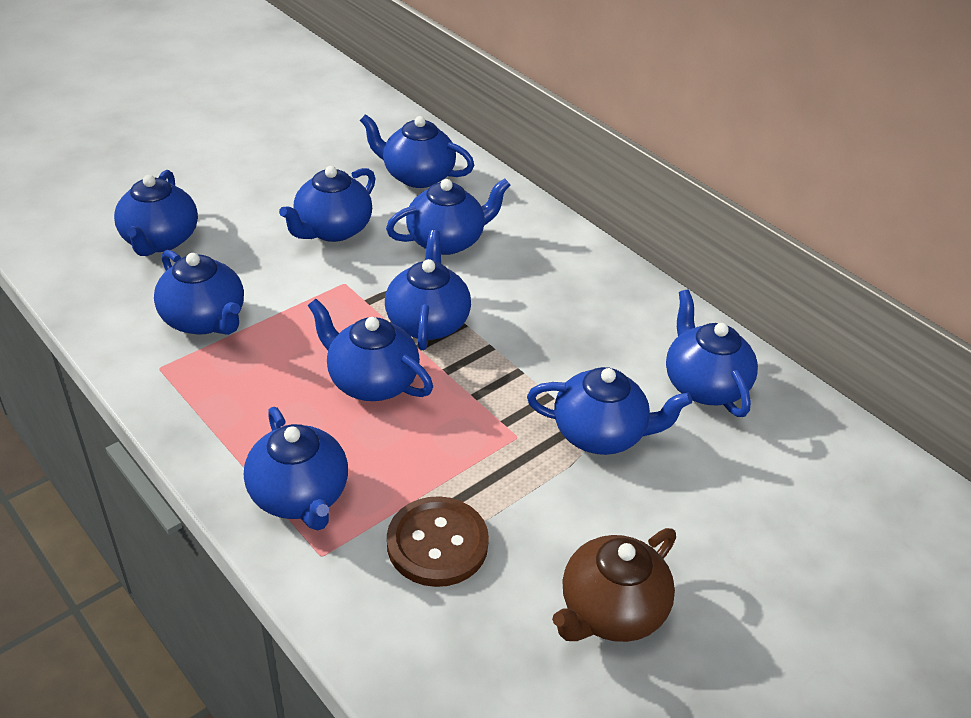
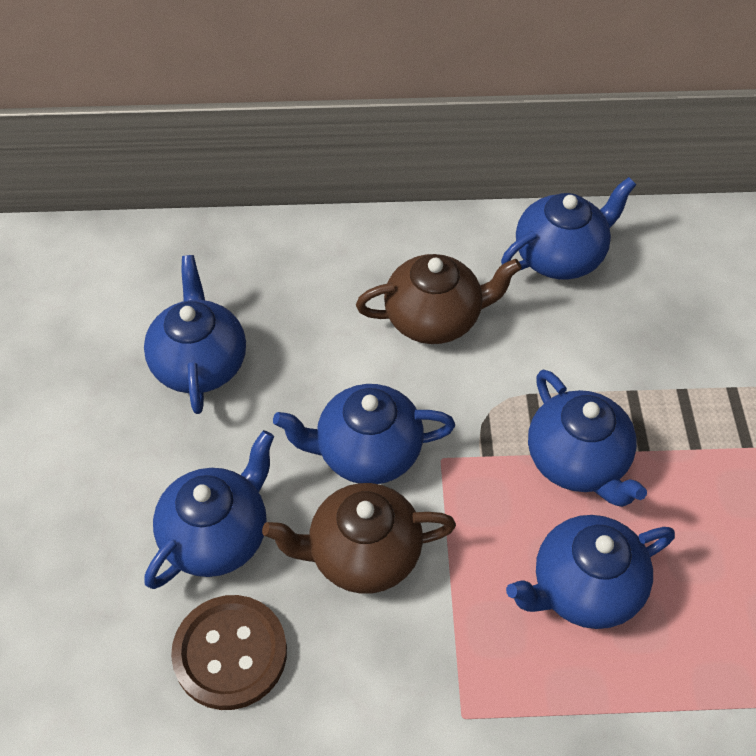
blue teapot: 10 -> 6
brown teapot: 1 -> 2

